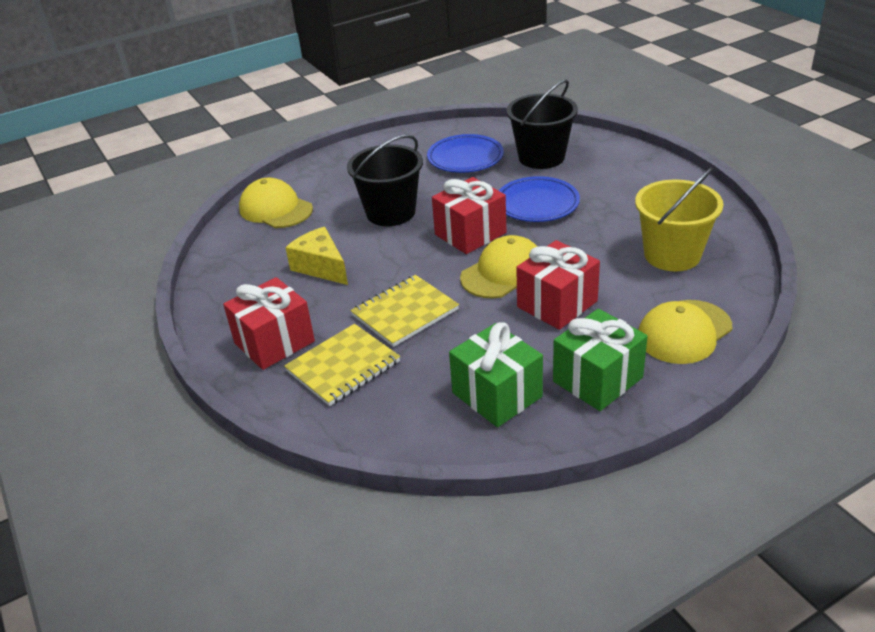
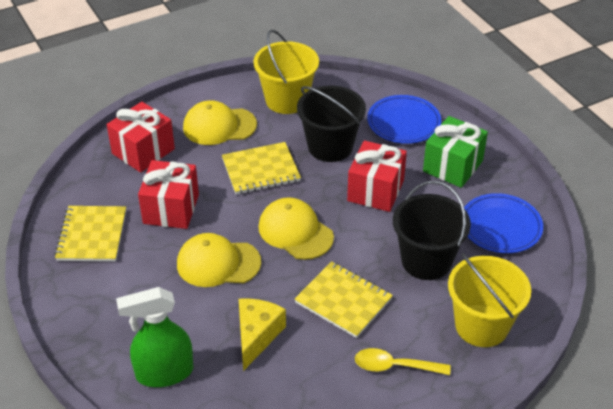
green gift: 2 -> 1
green spray bottle: 0 -> 1
yellow bucket: 1 -> 2
yellow notebook: 2 -> 3
yellow spoon: 0 -> 1

